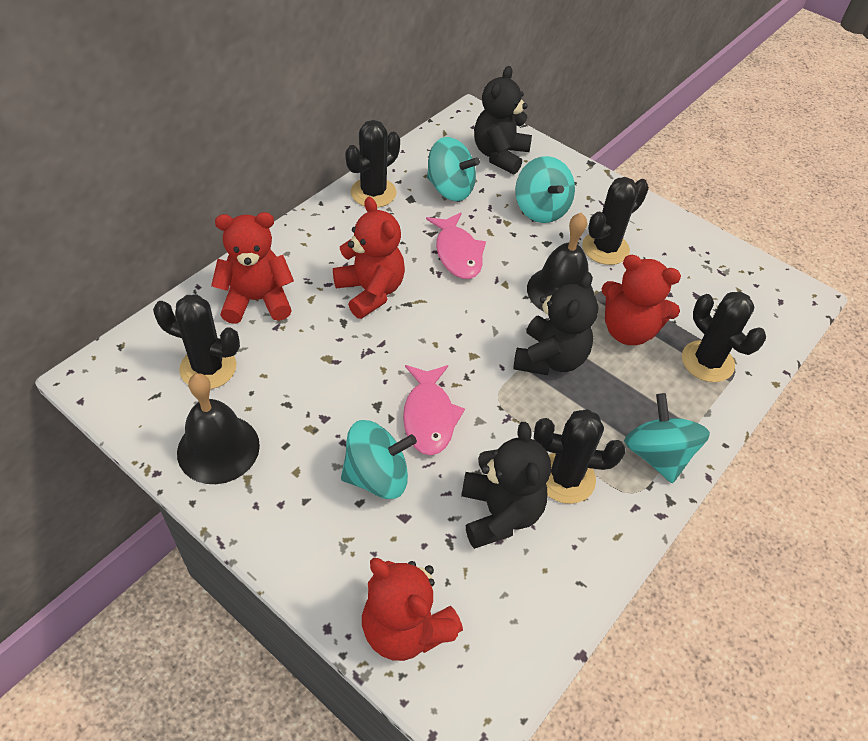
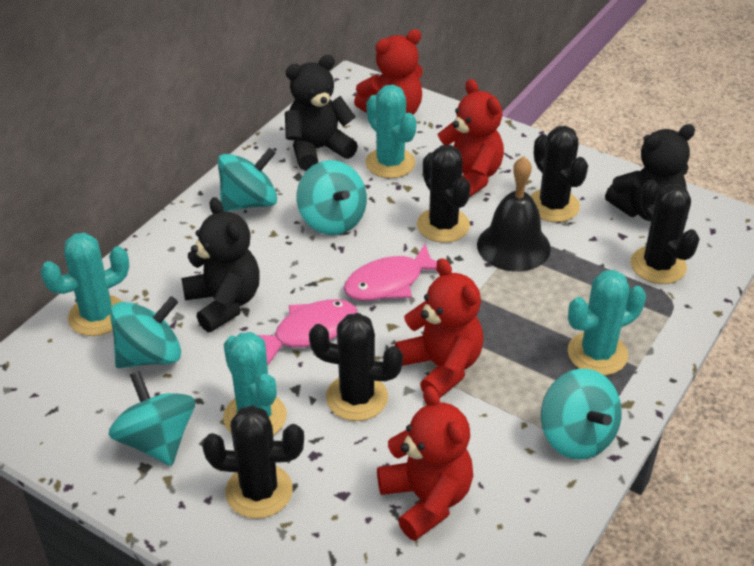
black bell: 2 -> 1
turquoise cactus: 0 -> 4
turquoise spinning top: 4 -> 5

